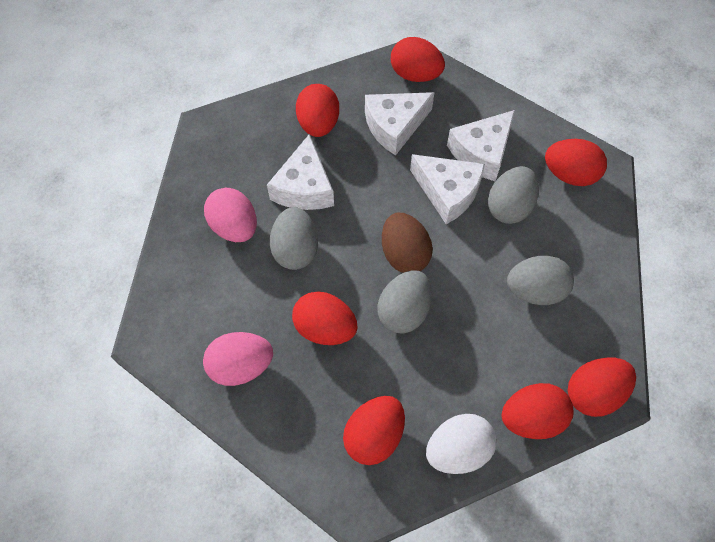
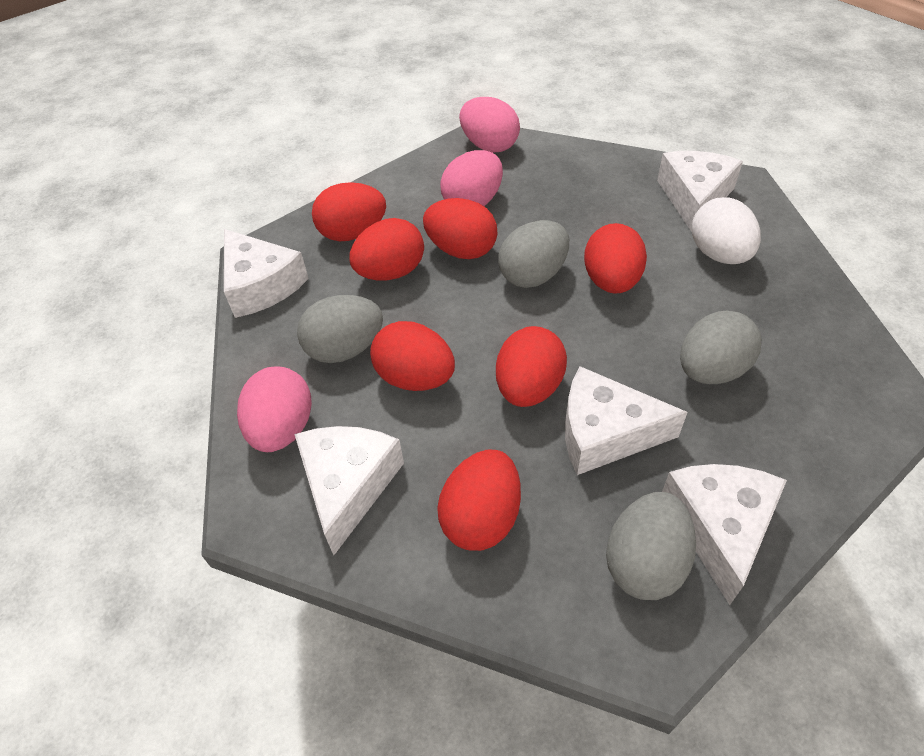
brown egg: 1 -> 0
pink egg: 2 -> 3
white cheese: 4 -> 5

